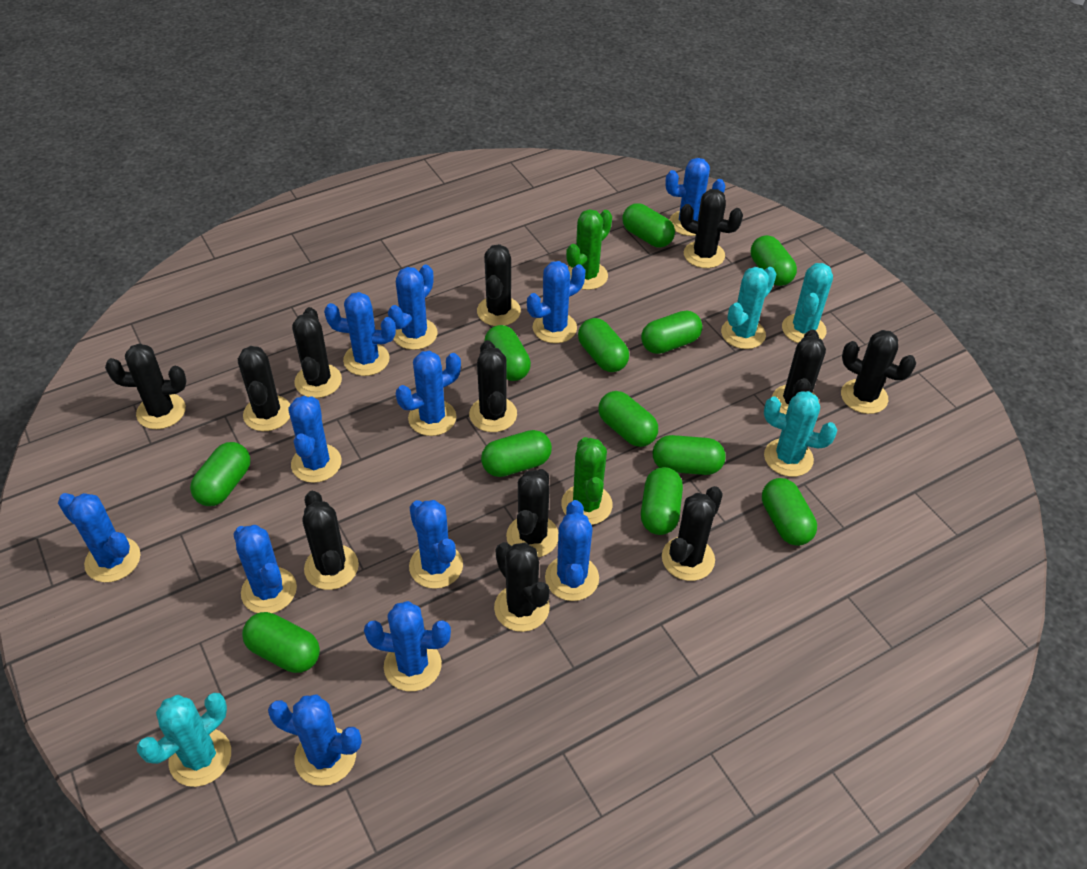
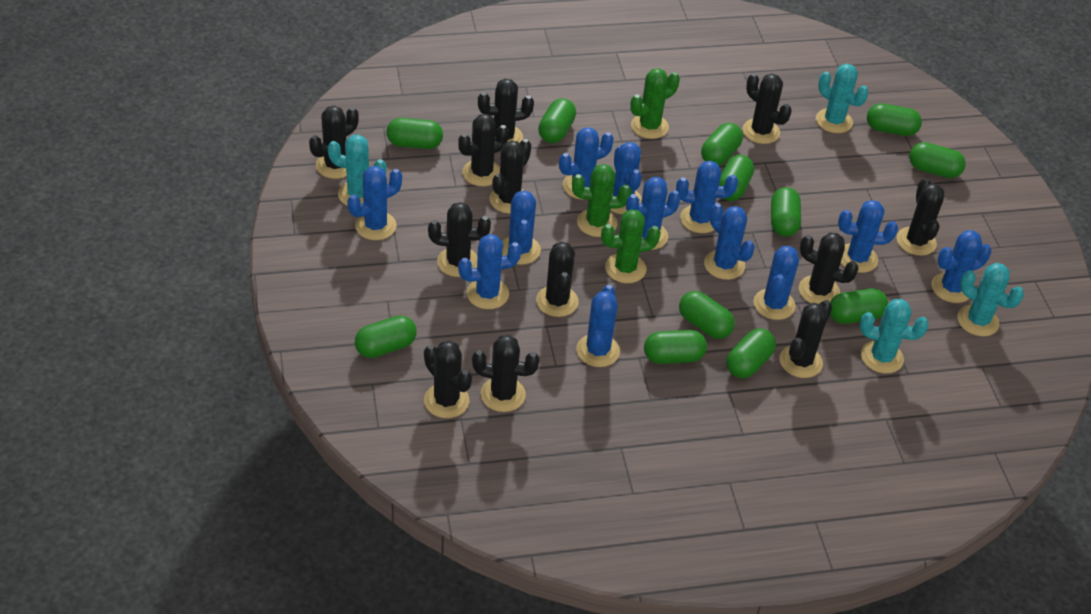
green cactus: 2 -> 3

